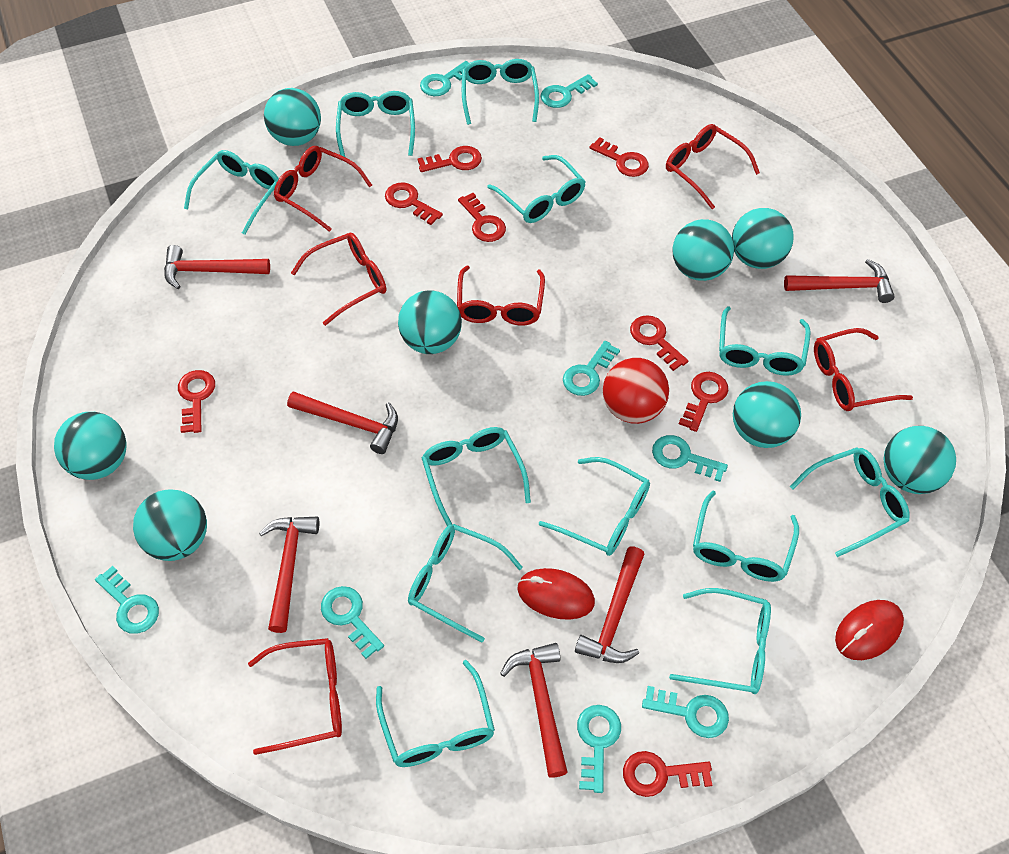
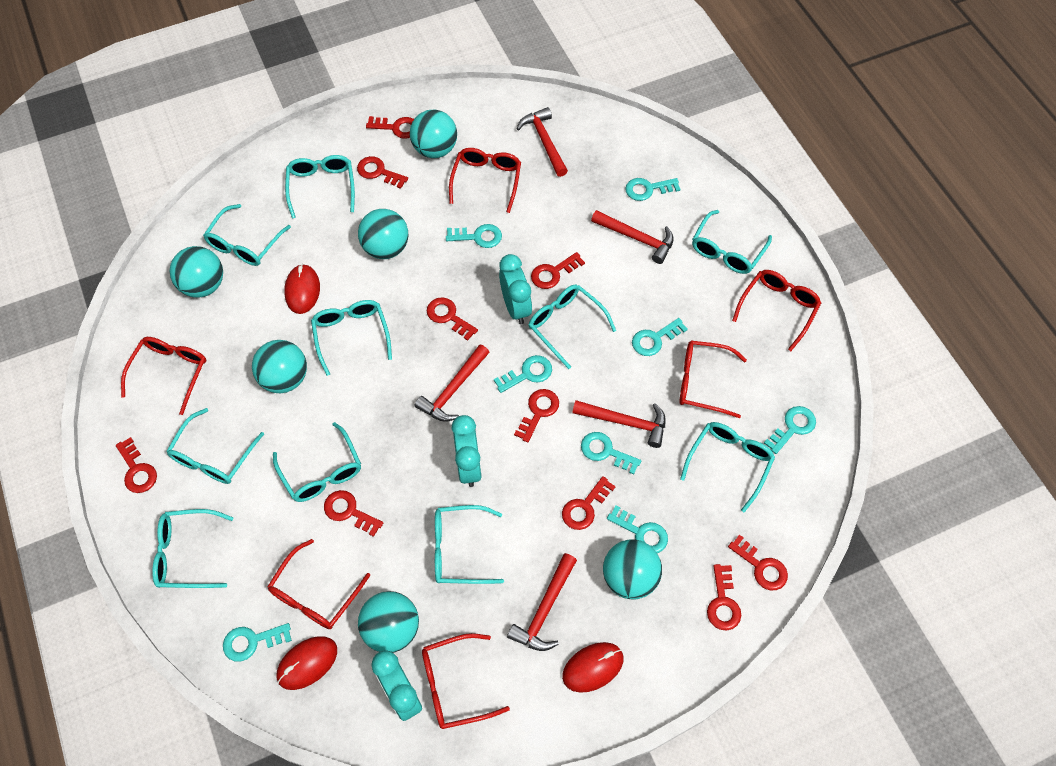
red ball: 1 -> 0
red hammer: 6 -> 5
red key: 8 -> 10
red mouse: 2 -> 3
turquoise ball: 8 -> 6
turquoise clock: 0 -> 3
turquoise glasses: 12 -> 10

